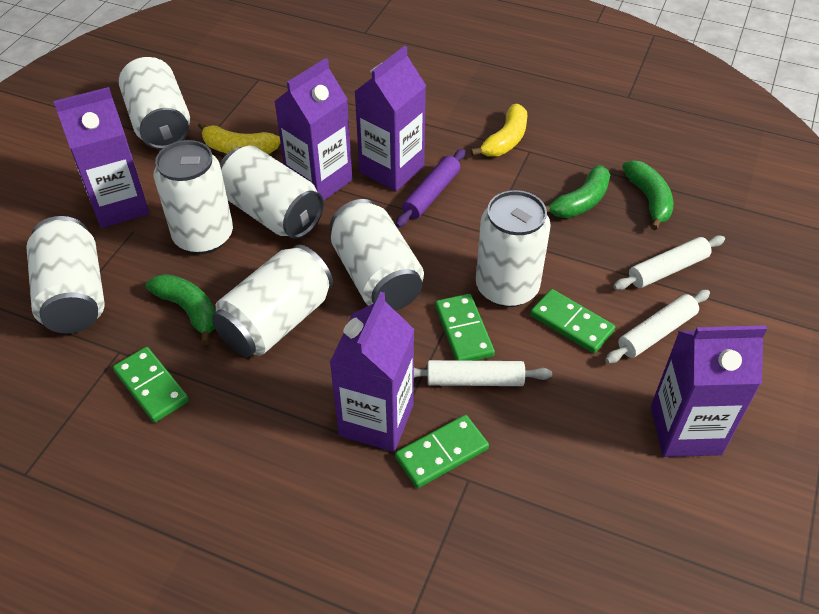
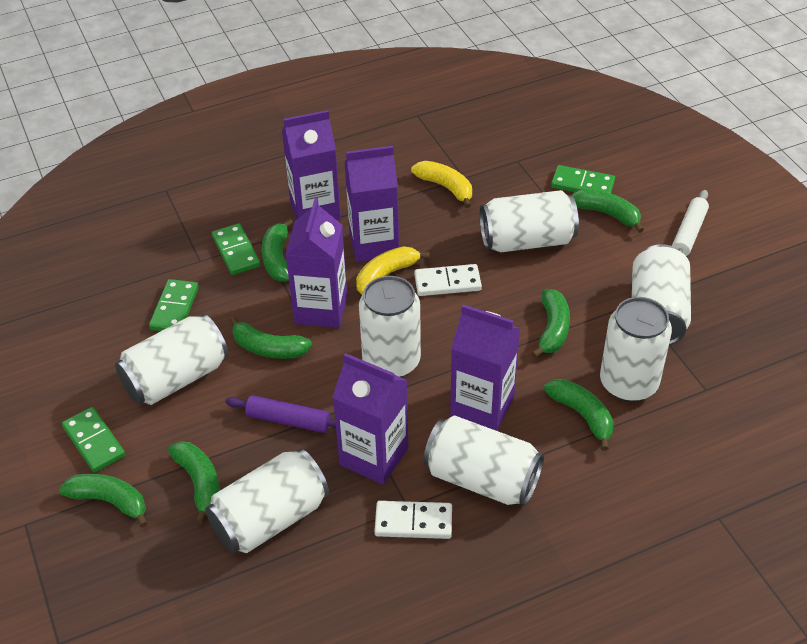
green banana: 3 -> 7
white domino: 0 -> 2
white rolling pin: 3 -> 1

